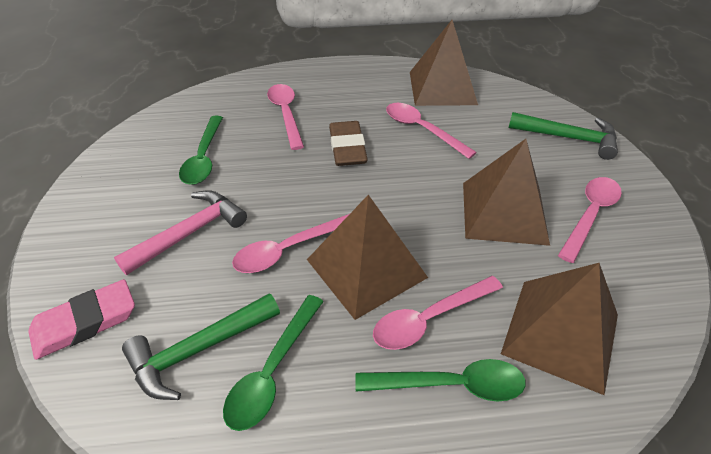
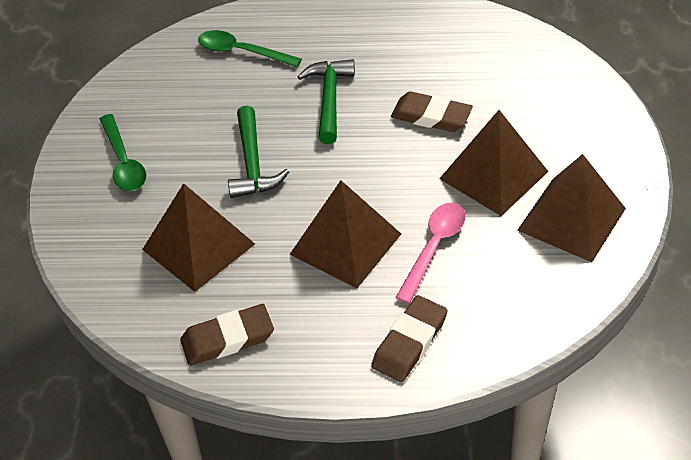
brown eraser: 1 -> 3
green spoon: 3 -> 2
pink eraser: 1 -> 0
pink hammer: 1 -> 0
pink spoon: 5 -> 1

